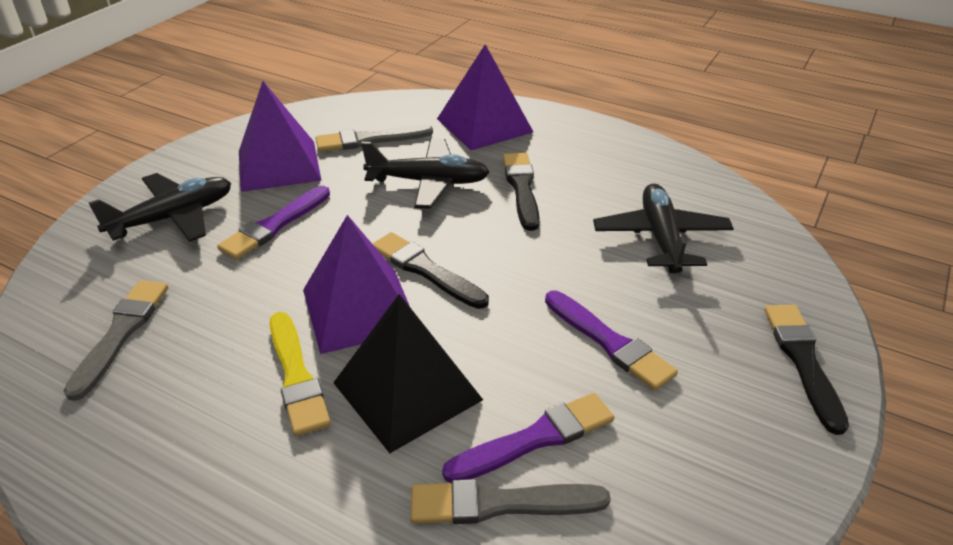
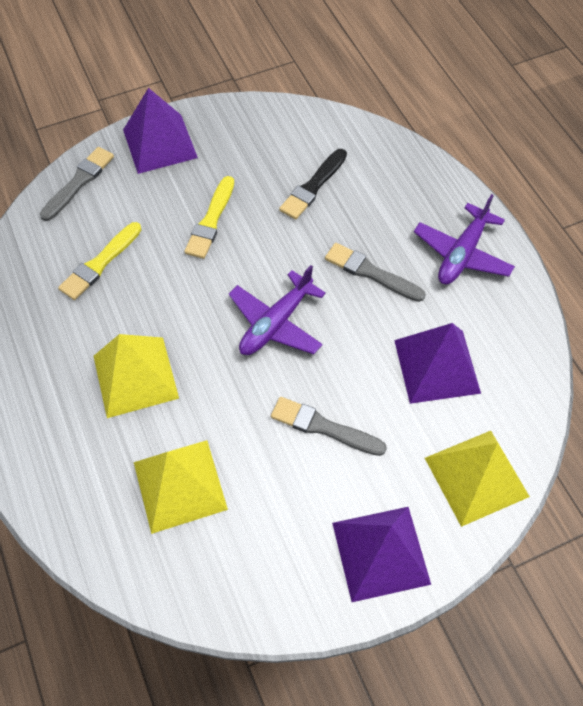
black brush: 3 -> 1
black plane: 3 -> 0
black pyramid: 1 -> 0
purple brush: 3 -> 0
purple plane: 0 -> 2
yellow brush: 1 -> 2
yellow pyramid: 0 -> 3

